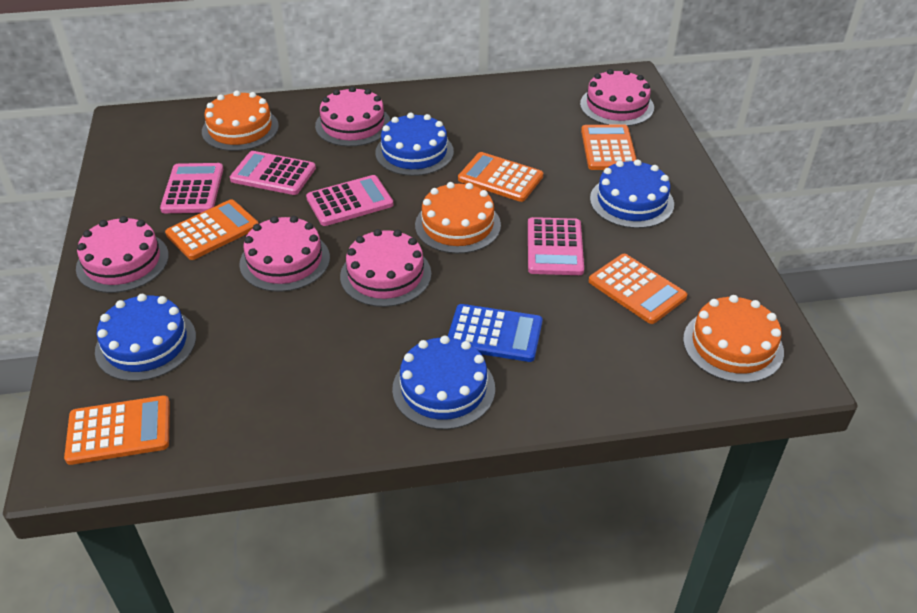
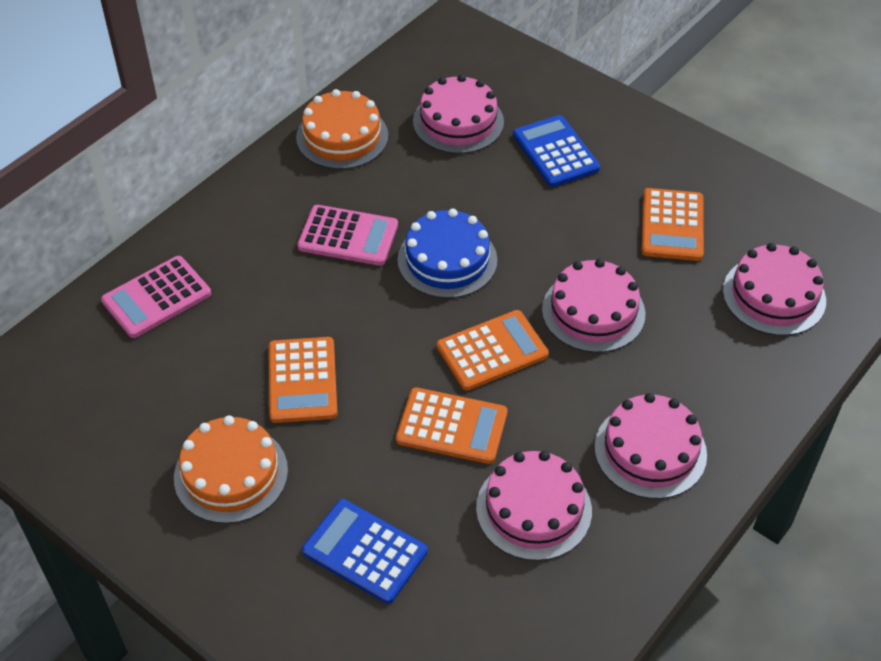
blue cake: 4 -> 1
blue calculator: 1 -> 2
orange cake: 3 -> 2
orange calculator: 5 -> 4
pink calculator: 4 -> 2

